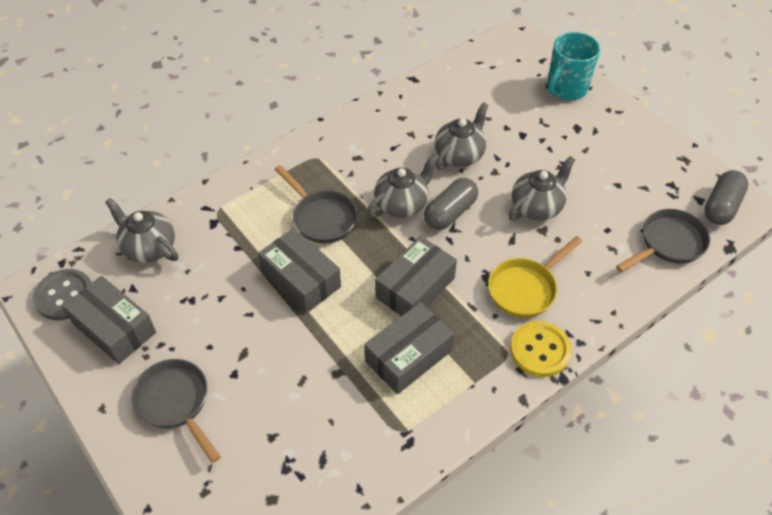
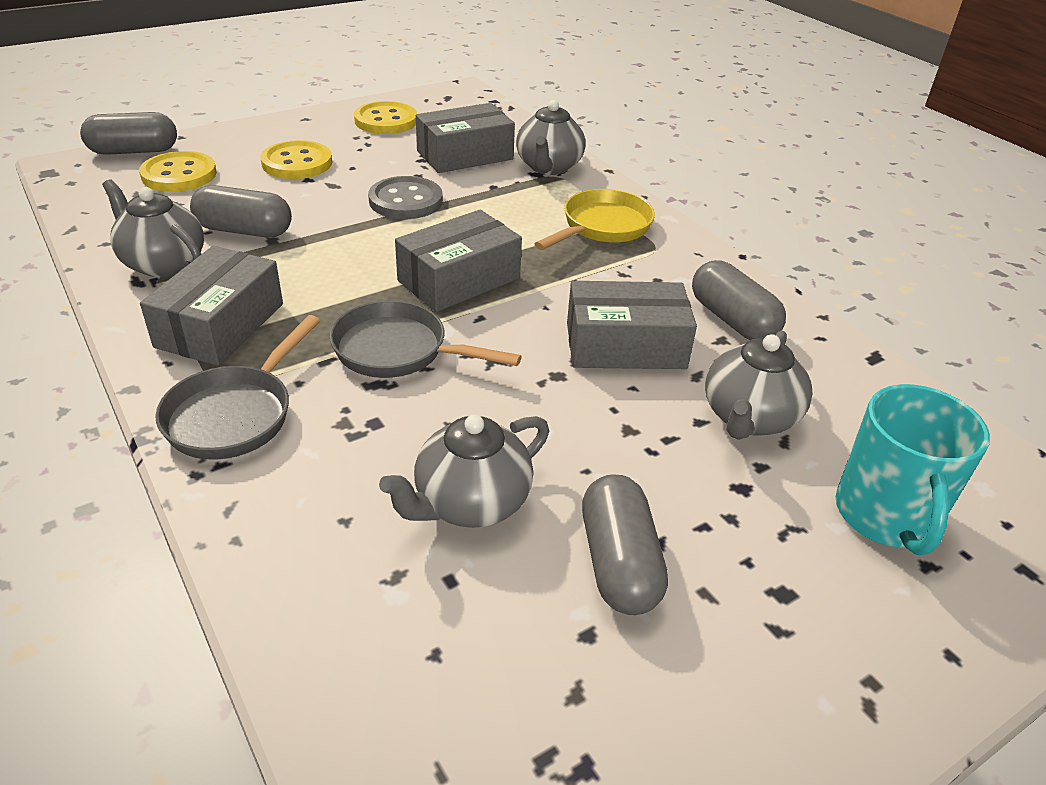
grey capsule: 2 -> 4
grey pan: 3 -> 2
yellow button: 1 -> 3

